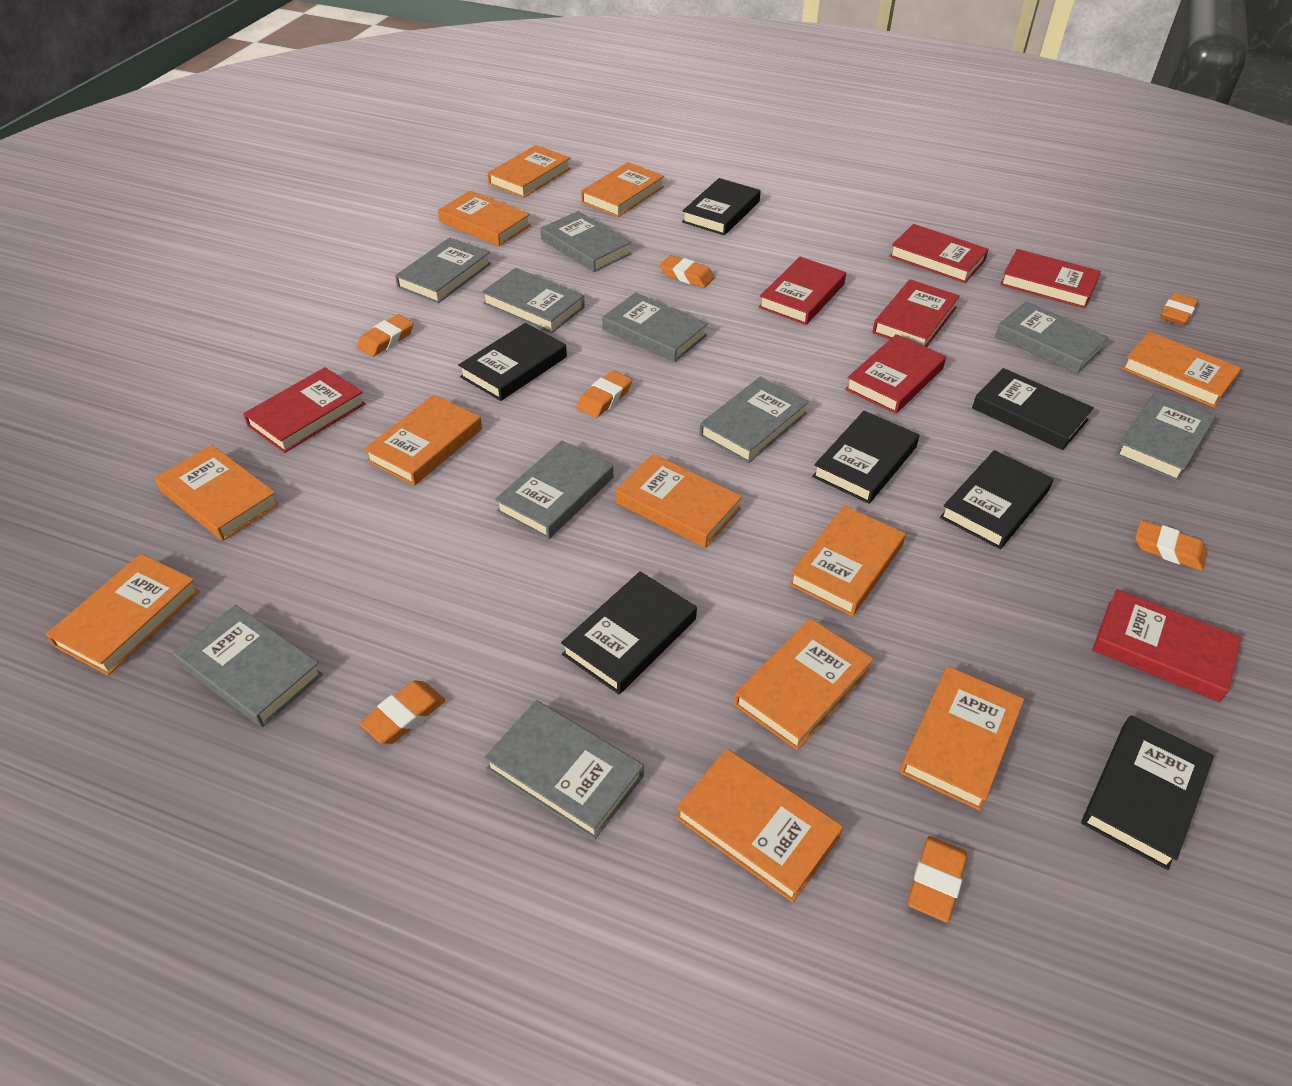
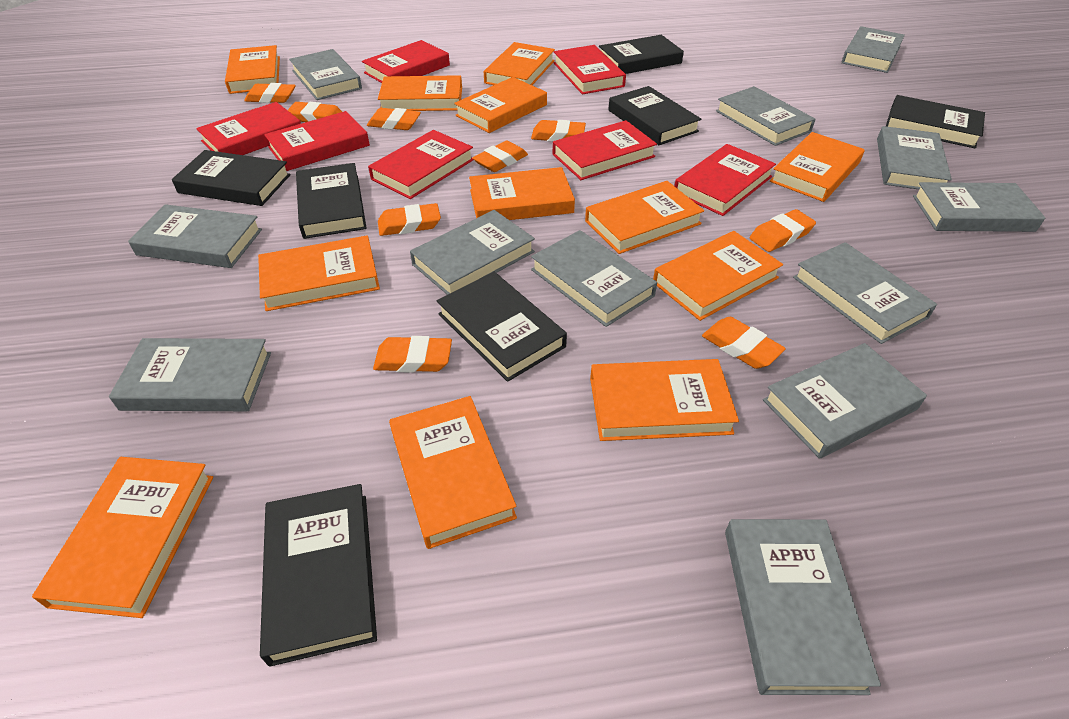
grey book: 10 -> 12
orange eraser: 7 -> 9

